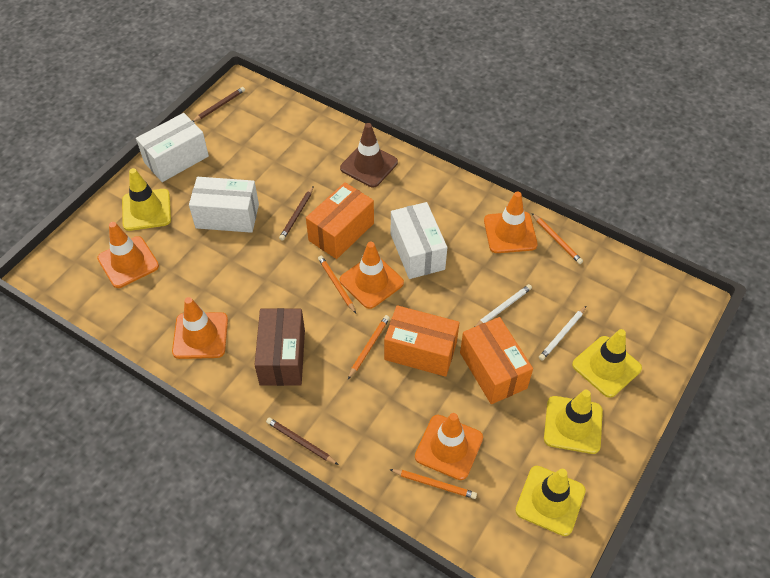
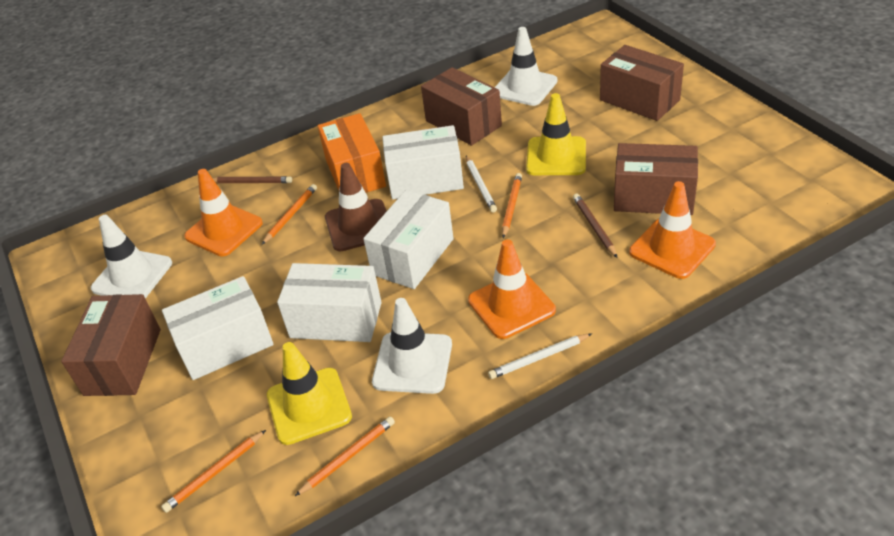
brown box: 1 -> 4
brown pencil: 3 -> 2
orange box: 3 -> 1
orange traffic cone: 5 -> 3
white box: 3 -> 4
white traffic cone: 0 -> 3
yellow traffic cone: 4 -> 2

